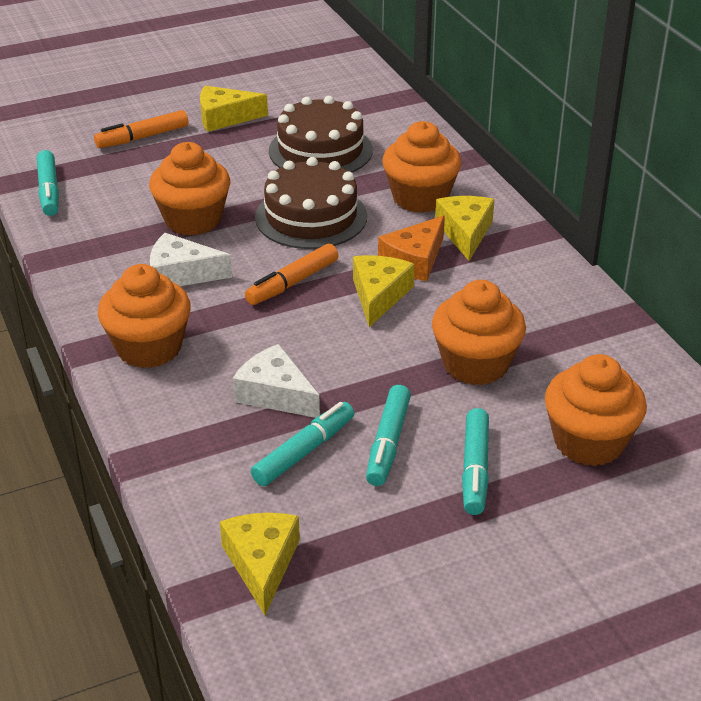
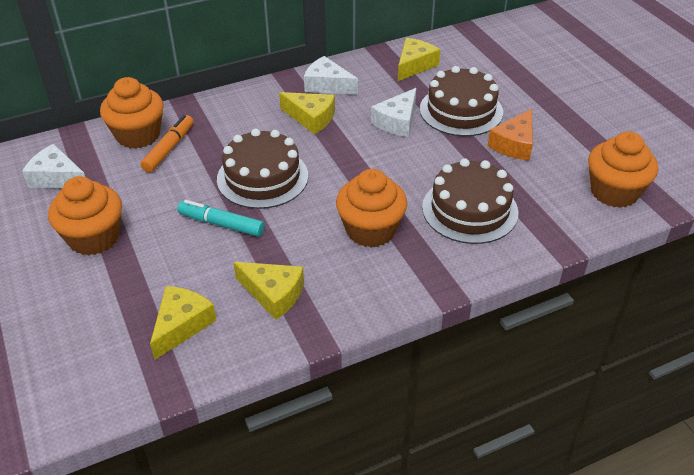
brown cake: 2 -> 3
orange cupcake: 5 -> 4
orange marker: 2 -> 1
turquoise marker: 4 -> 1
white cheese: 2 -> 3

